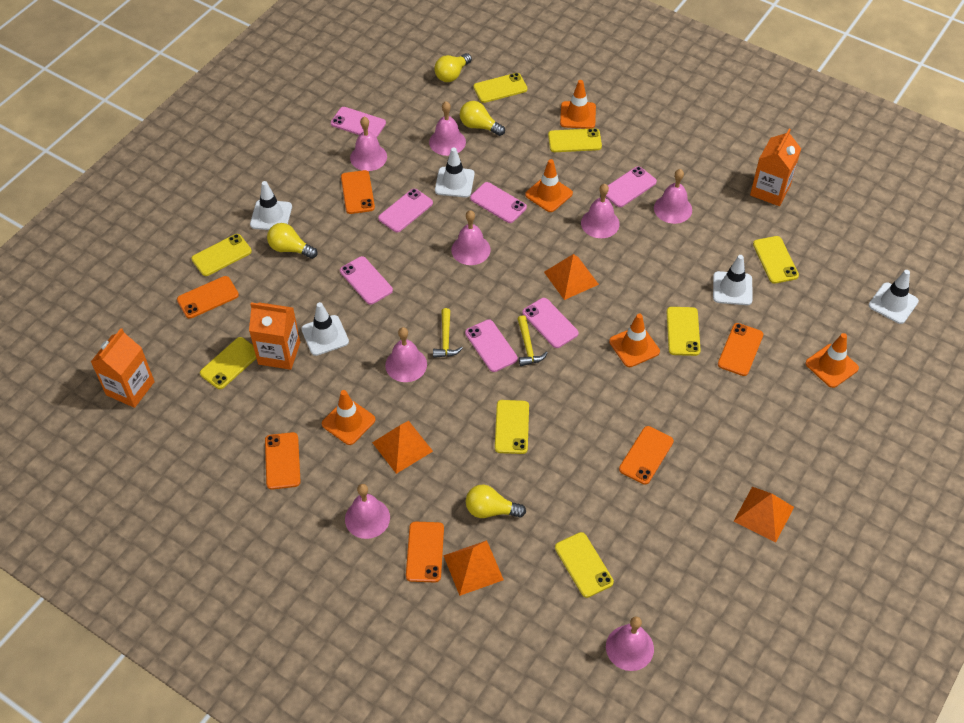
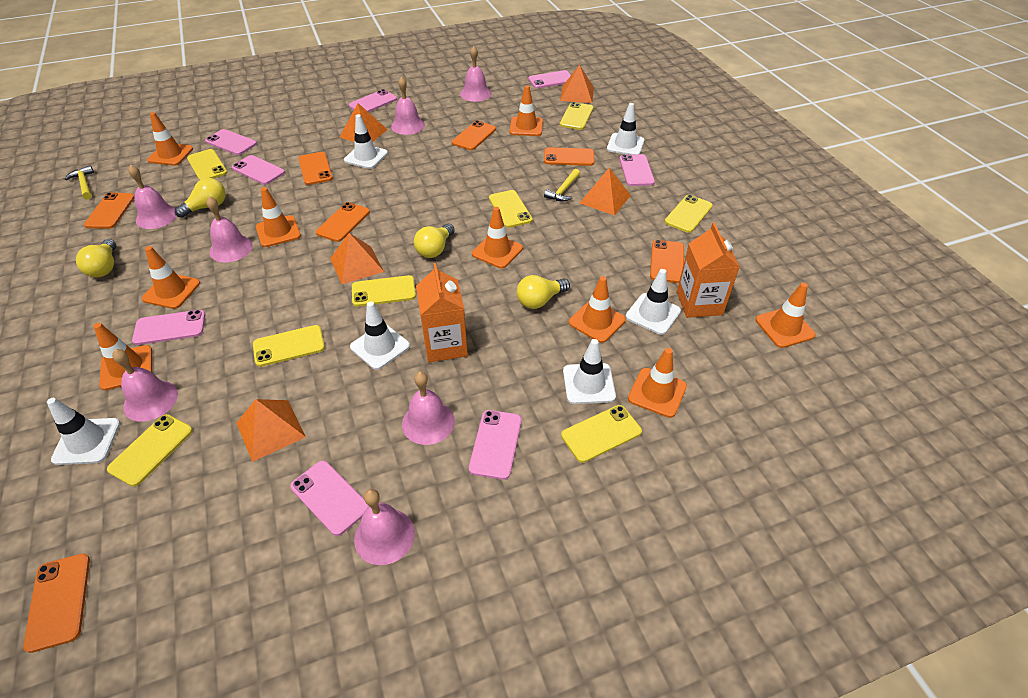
orange carton: 3 -> 2
orange phone: 6 -> 7
orange pyramid: 4 -> 5
orange traffic cone: 5 -> 9
pink bell: 8 -> 7
pink phone: 7 -> 8
white traffic cone: 5 -> 6

